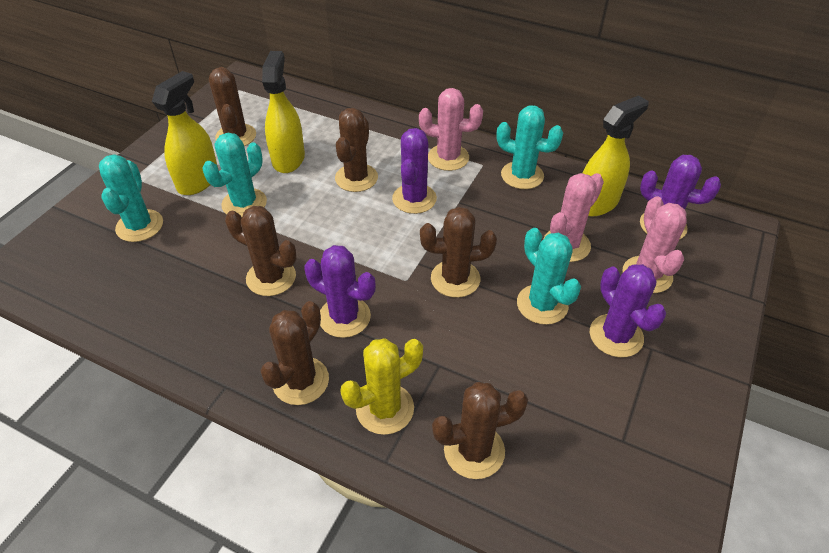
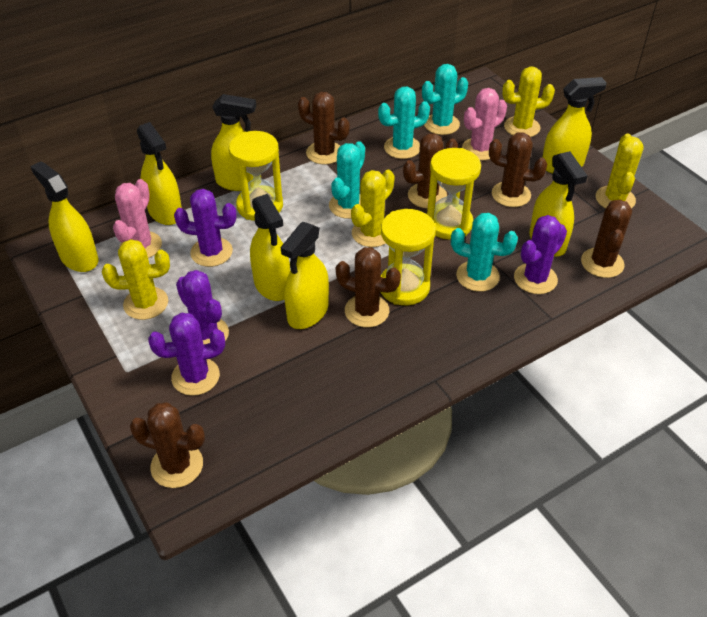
pink cactus: 3 -> 2
yellow cactus: 1 -> 4
yellow hourglass: 0 -> 3
yellow spray bottle: 3 -> 7

